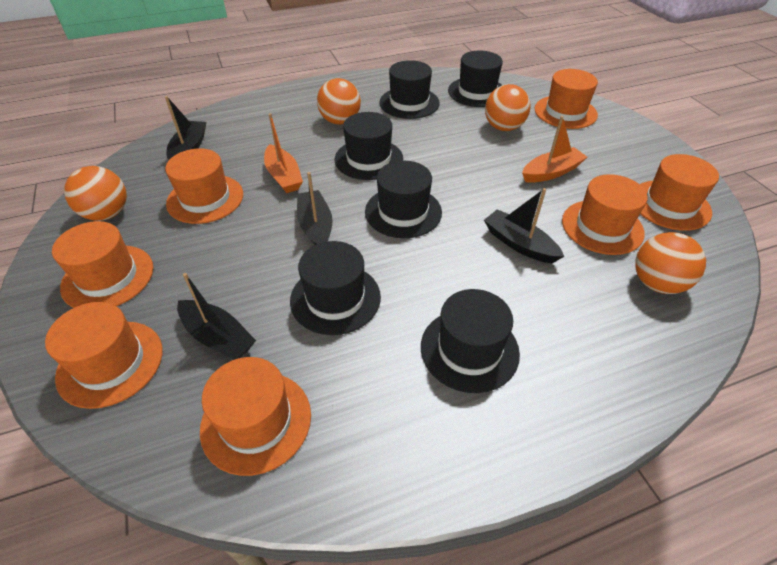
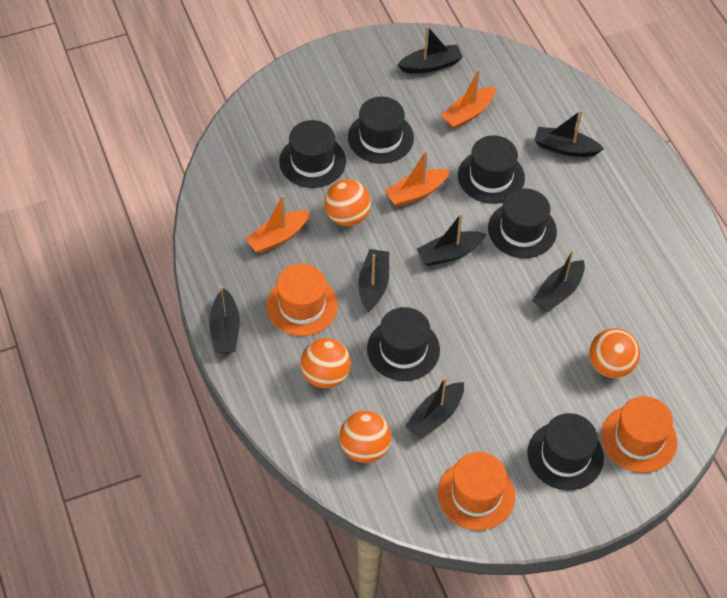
black boat: 4 -> 7
orange boat: 2 -> 3
orange hat: 7 -> 3

